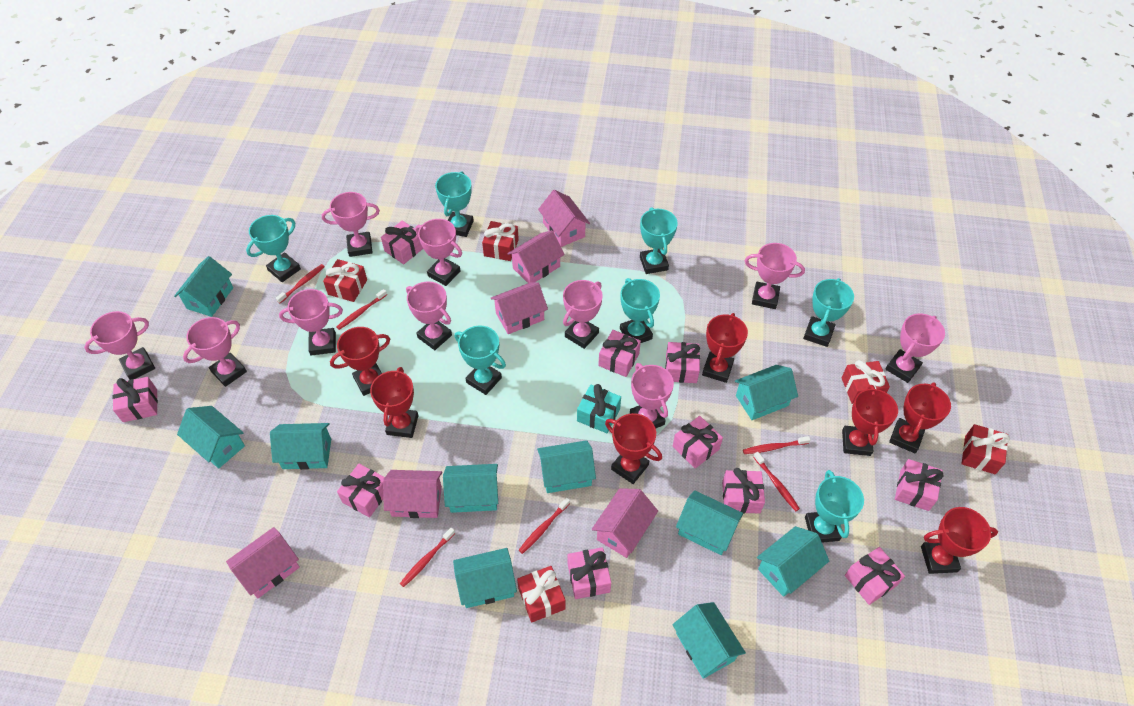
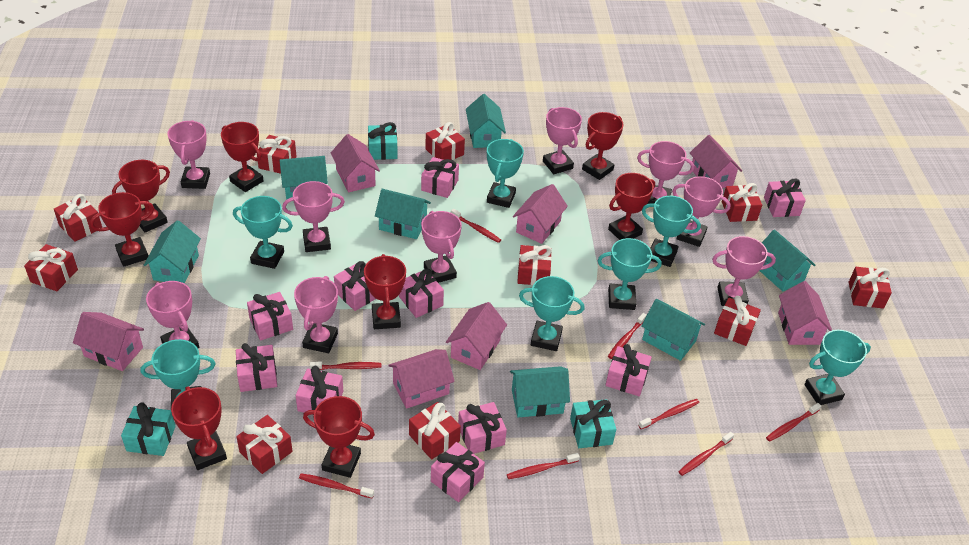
pink house: 6 -> 7
pink trophy: 10 -> 9
red gift: 5 -> 10
red toothbrush: 6 -> 8
red trophy: 7 -> 8
turquoise gift: 1 -> 3
turquoise house: 10 -> 7

